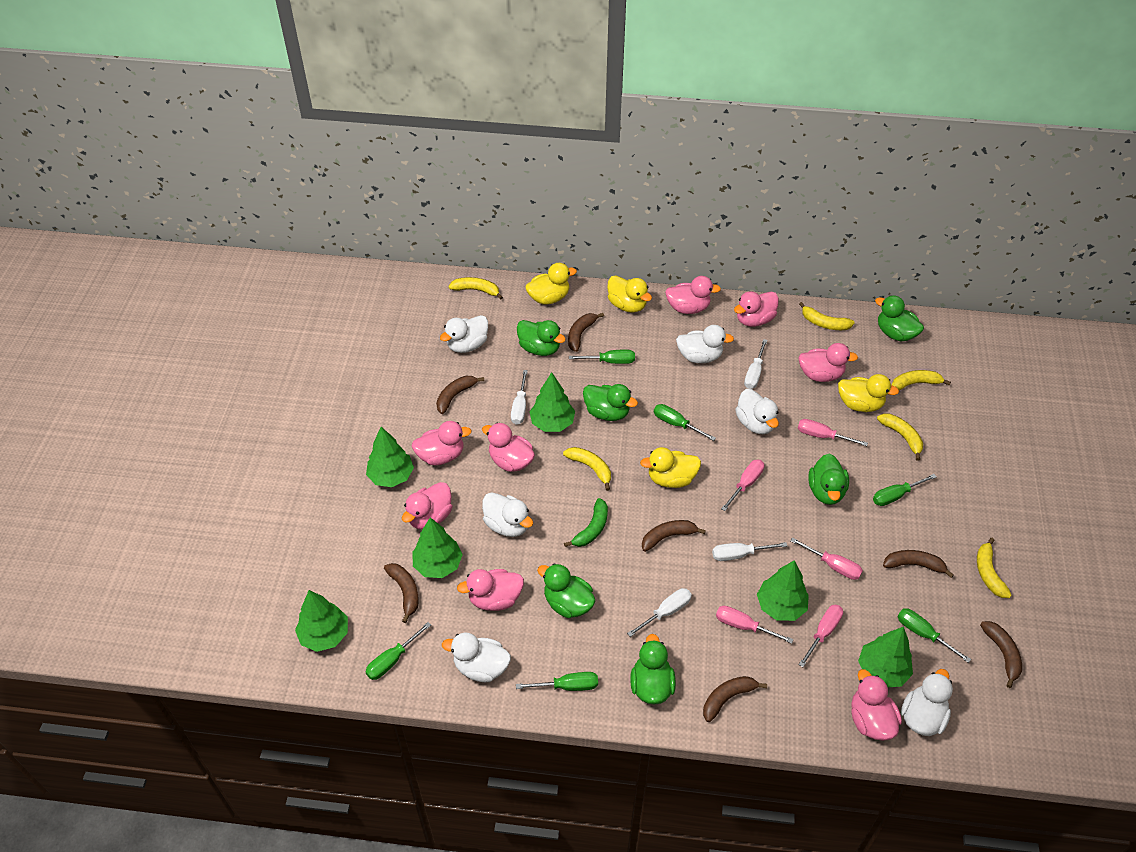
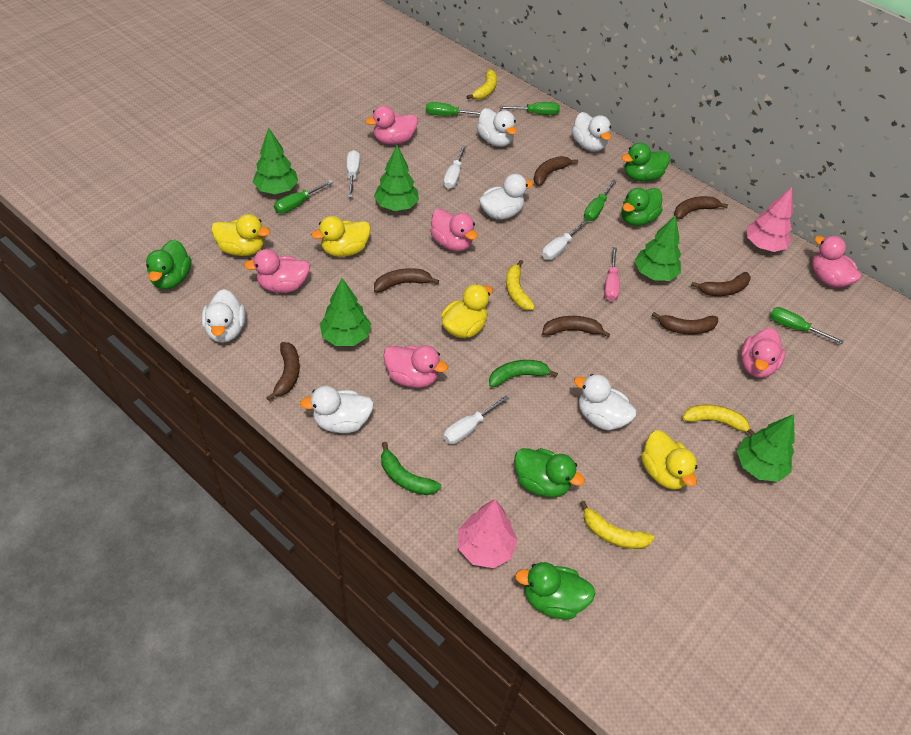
green banana: 1 -> 2
green duck: 6 -> 5
green screwdriver: 6 -> 5
green tree: 6 -> 5
pink duck: 8 -> 6
pink screwdriver: 5 -> 1
pink tree: 0 -> 2
yellow banana: 6 -> 4

